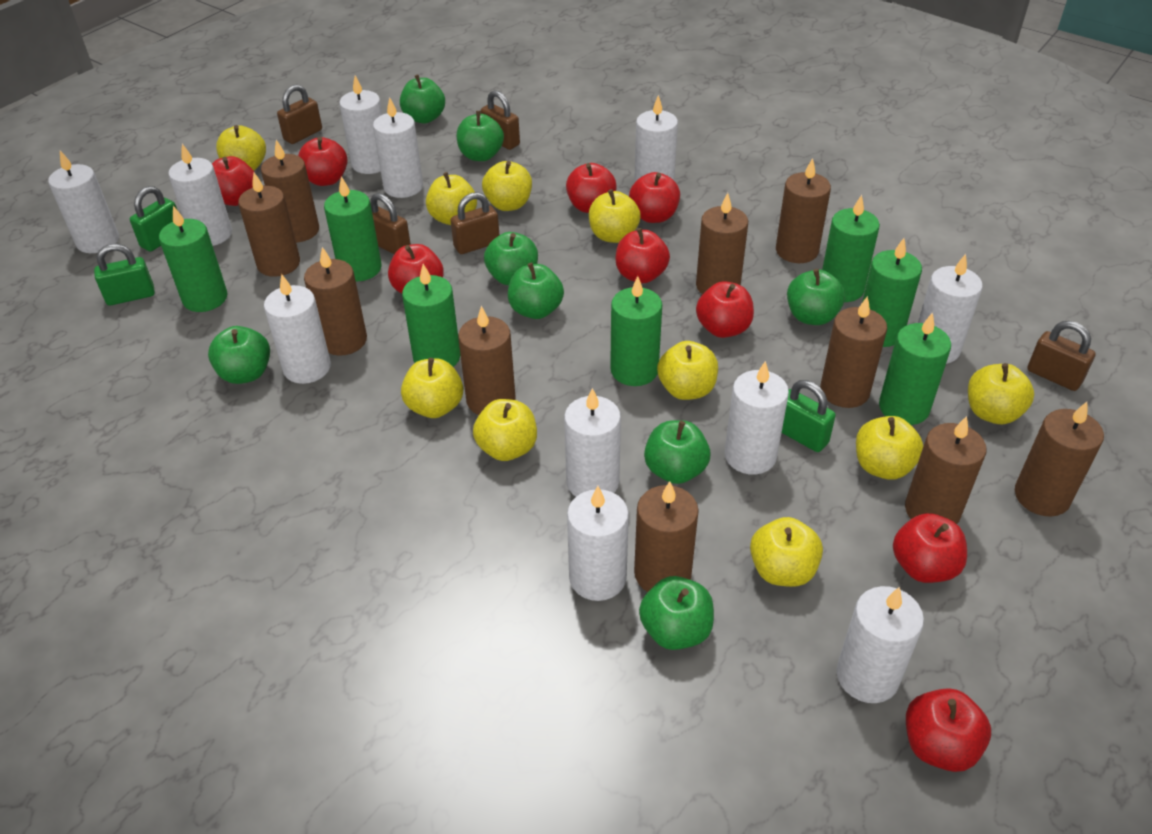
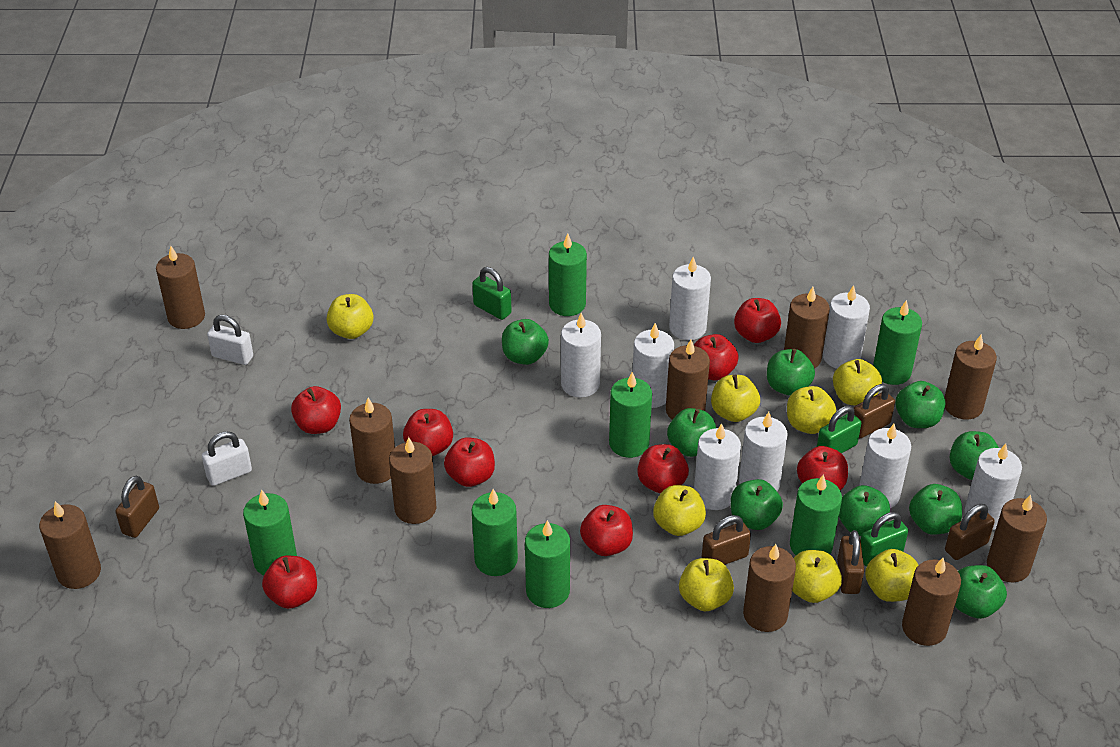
green apple: 8 -> 9
white candle: 11 -> 8
white padlock: 0 -> 2
yellow apple: 10 -> 8

